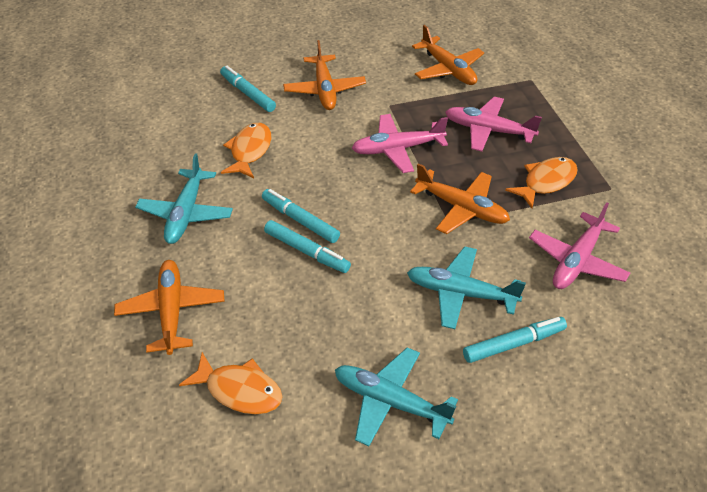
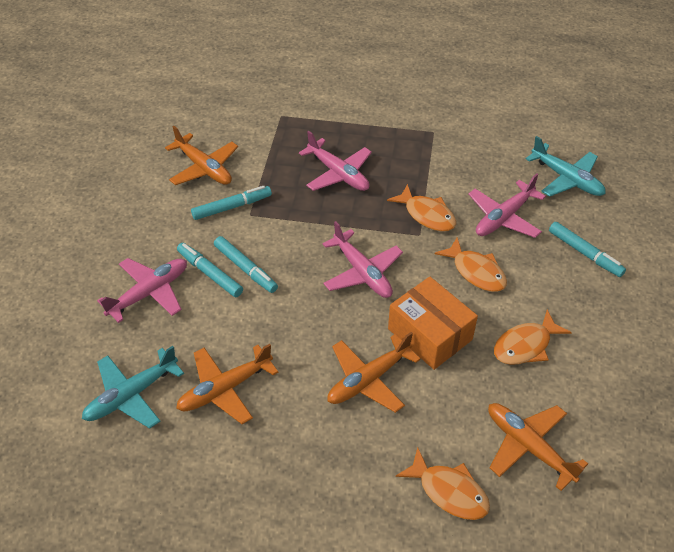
orange box: 0 -> 1
orange fish: 3 -> 4
pink plane: 3 -> 4
turquoise plane: 3 -> 2

